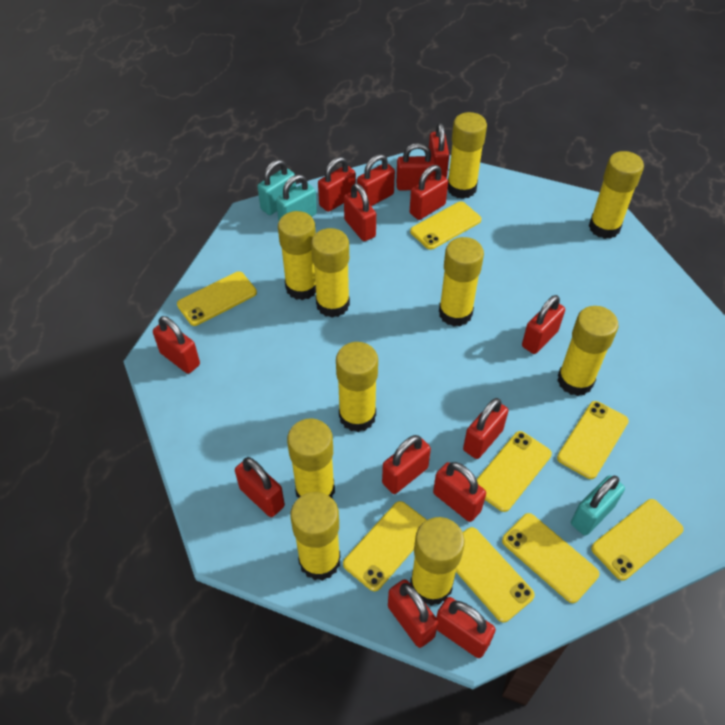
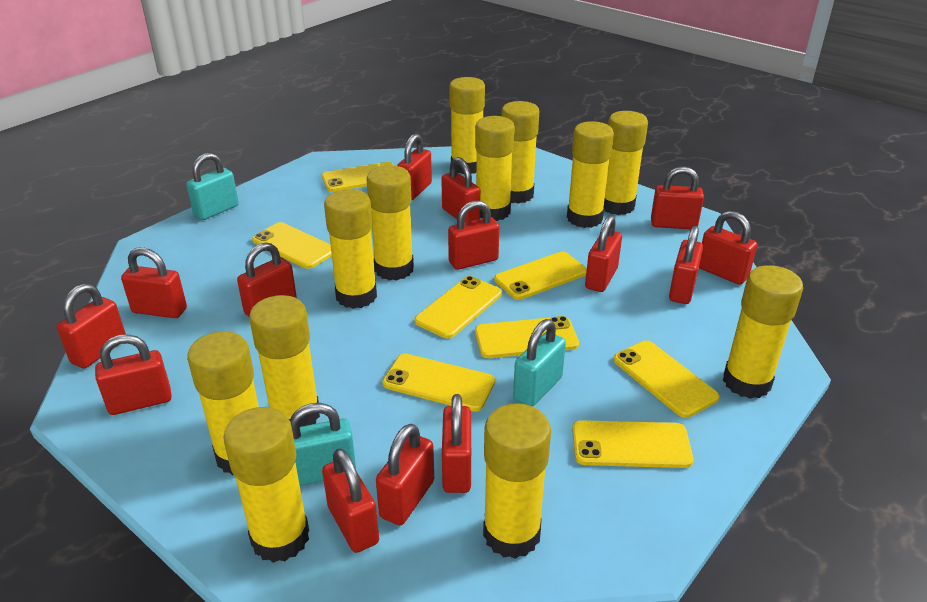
yellow glue stick: 10 -> 12

